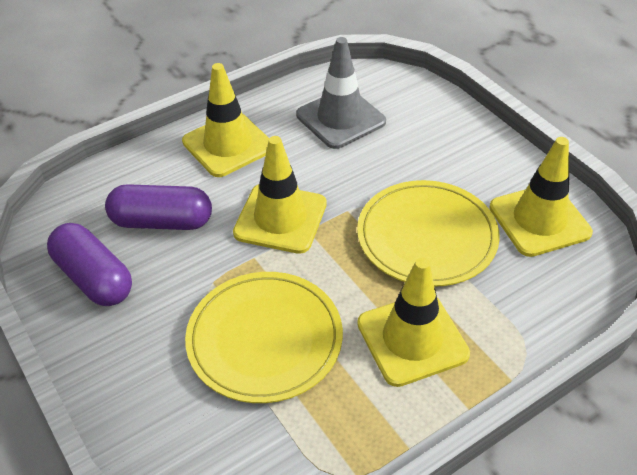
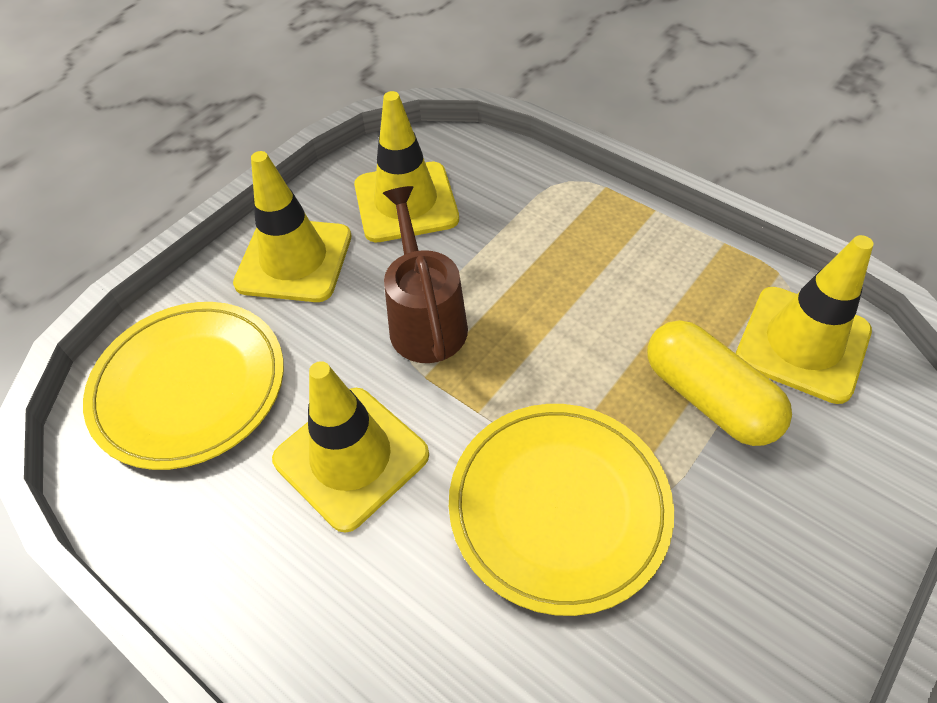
brown watering can: 0 -> 1
grey traffic cone: 1 -> 0
purple capsule: 2 -> 0
yellow capsule: 0 -> 1

